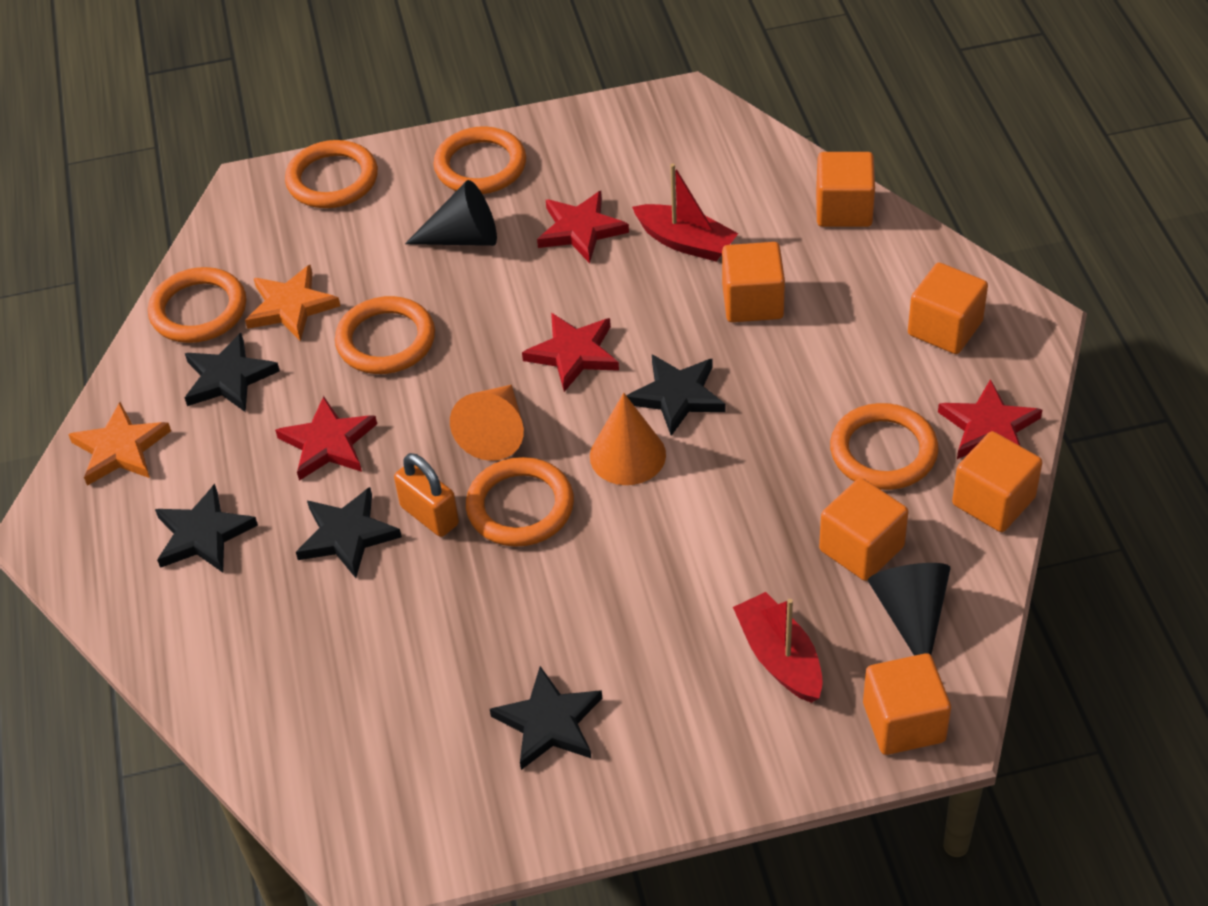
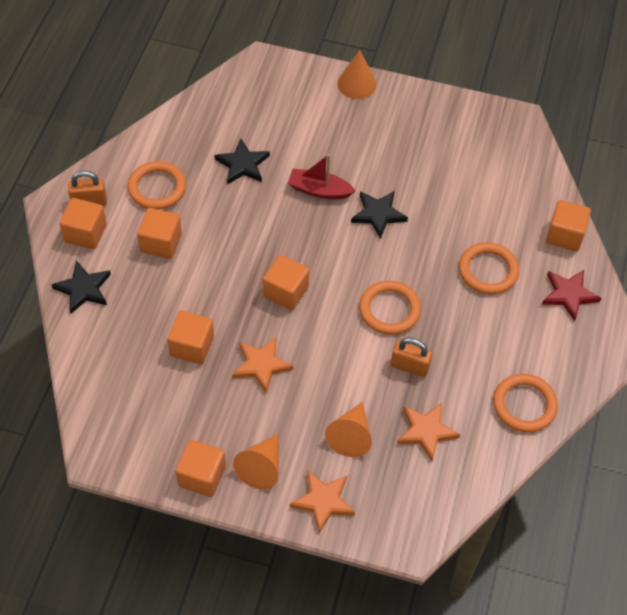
black cone: 2 -> 0
black star: 5 -> 3
orange cone: 2 -> 3
orange padlock: 1 -> 2
orange ring: 6 -> 4
orange star: 2 -> 3
red boat: 2 -> 1
red star: 4 -> 1

